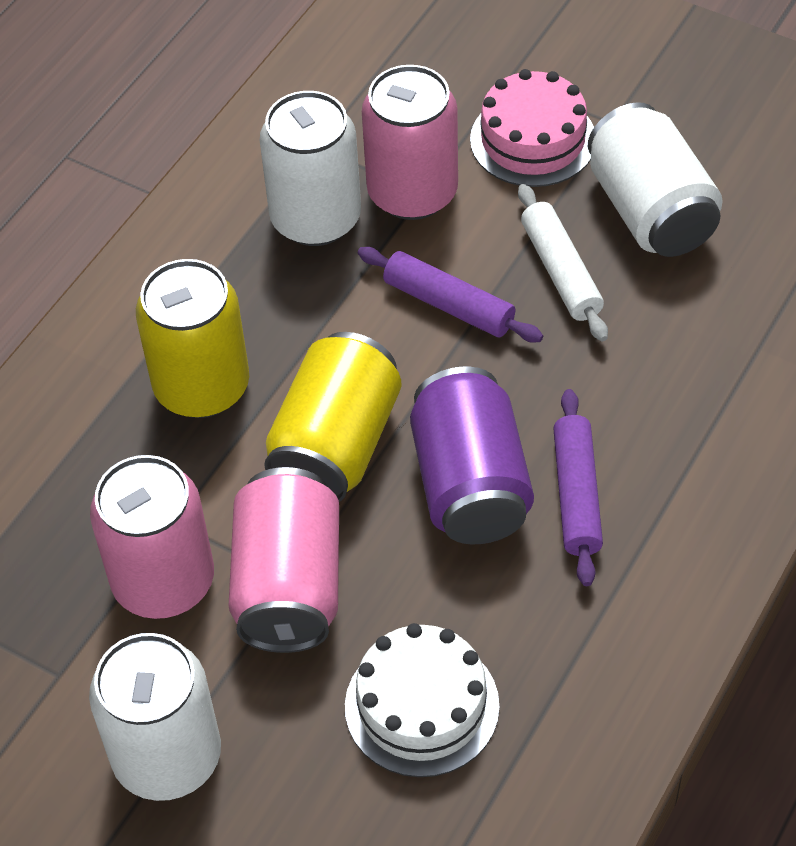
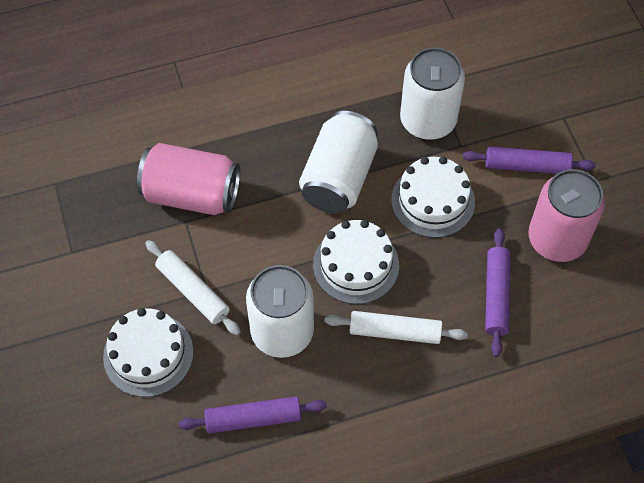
pink cake: 1 -> 0
pink can: 3 -> 2
purple can: 1 -> 0
purple rolling pin: 2 -> 3
white cake: 1 -> 3
white rolling pin: 1 -> 2
yellow can: 2 -> 0

